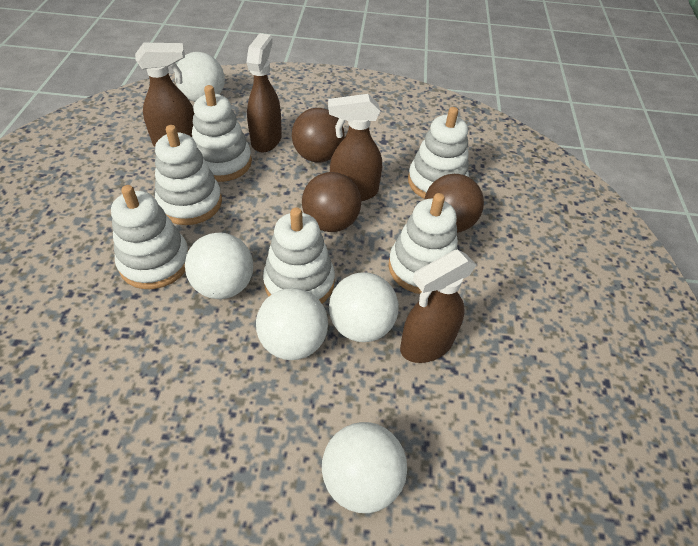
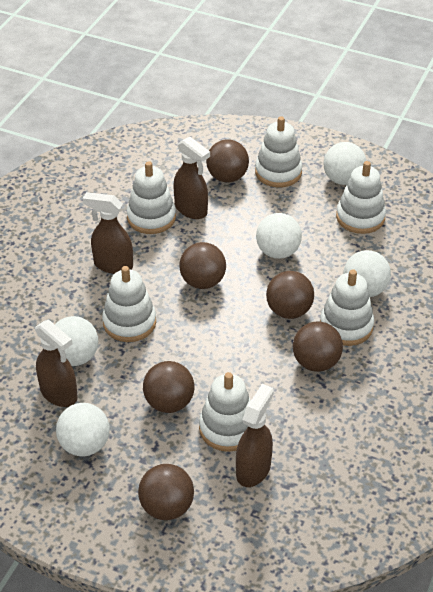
brown ball: 3 -> 6

